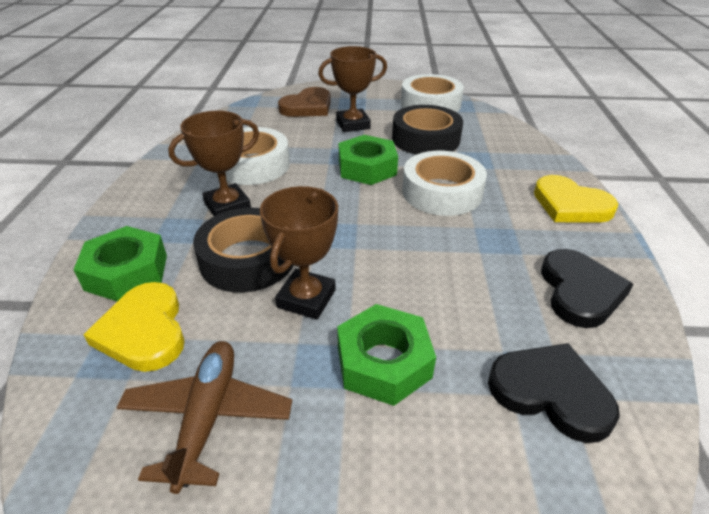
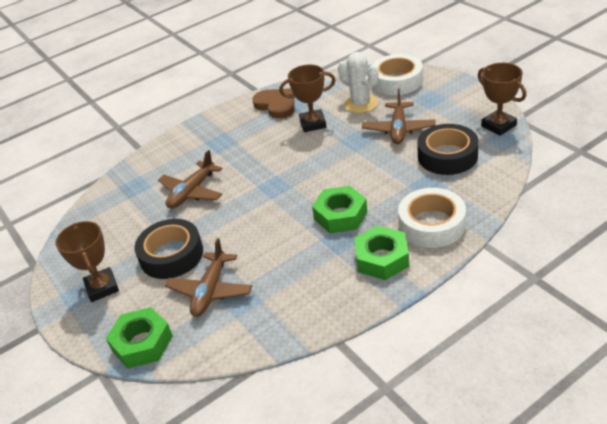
black heart: 2 -> 0
brown plane: 1 -> 3
white cactus: 0 -> 1
white tape: 3 -> 2
yellow heart: 2 -> 0

